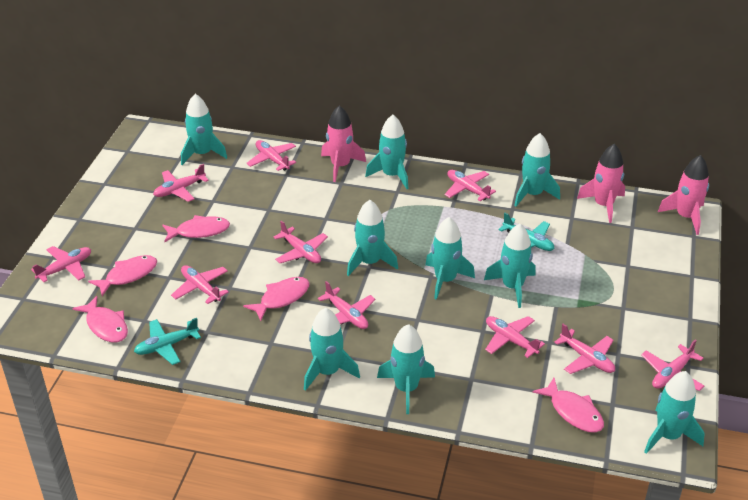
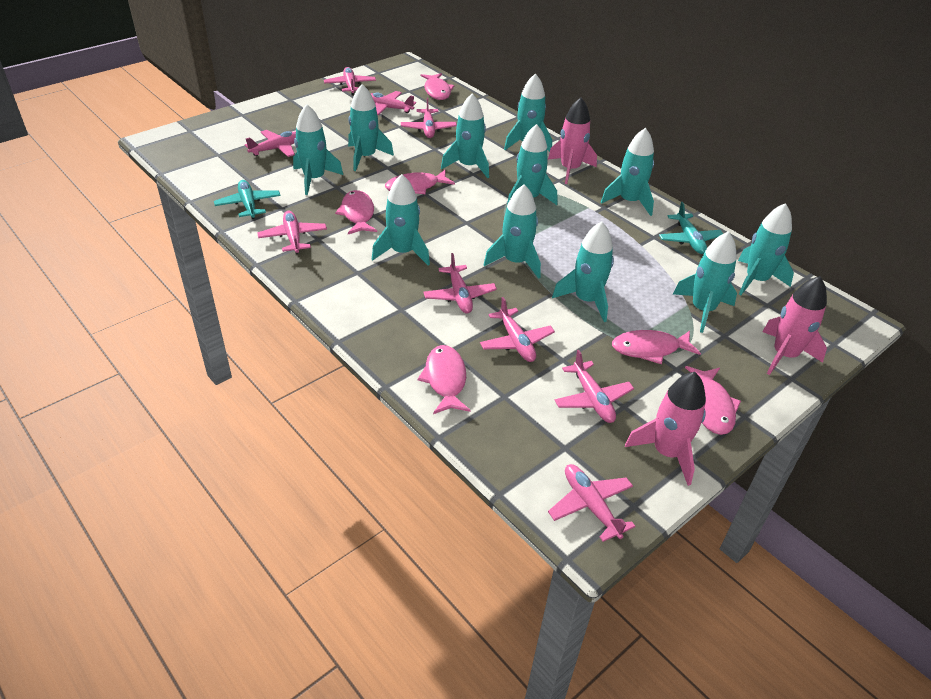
pink fish: 5 -> 6
pink plane: 10 -> 9
turquoise rocket: 9 -> 11

